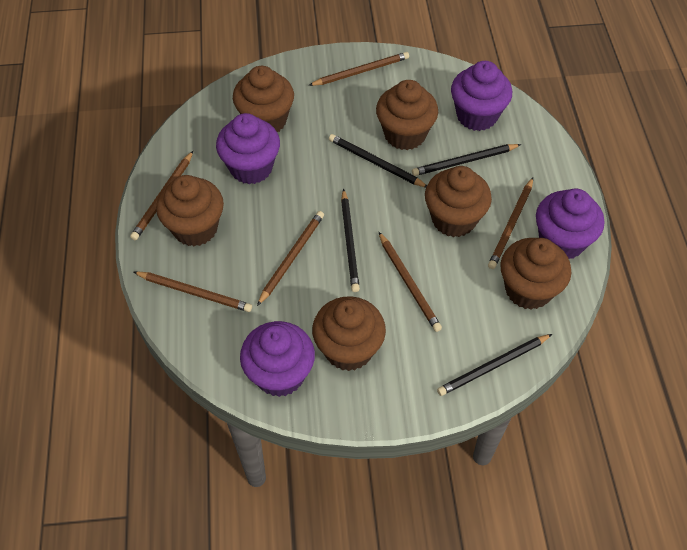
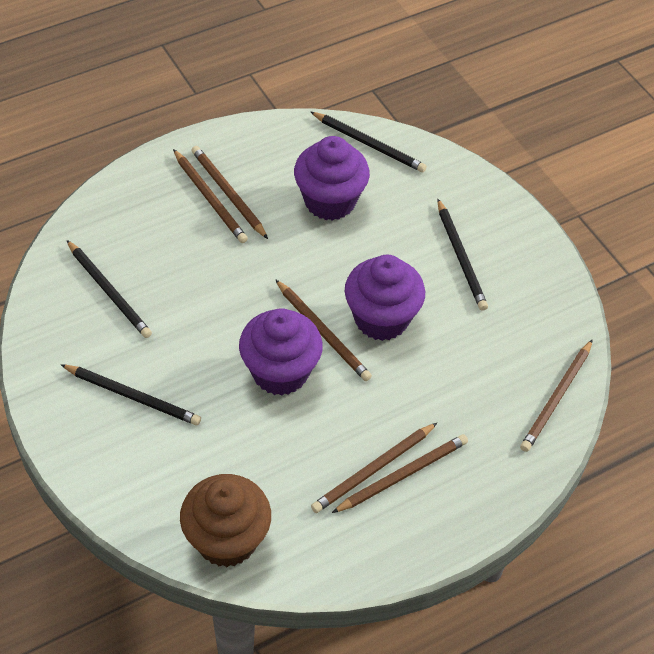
brown cupcake: 6 -> 1
purple cupcake: 4 -> 3

